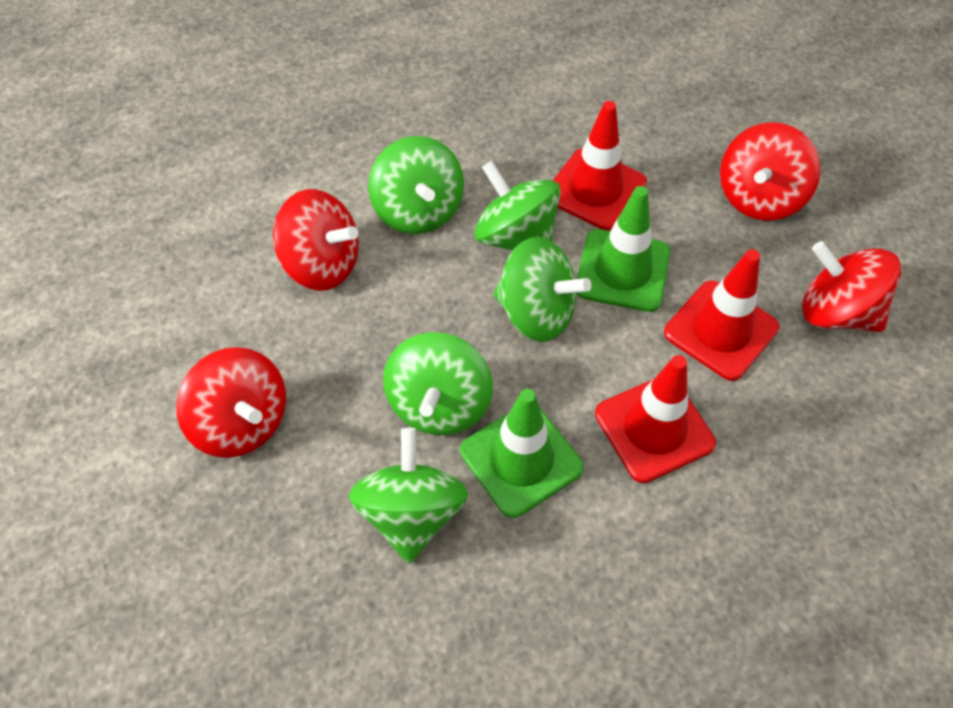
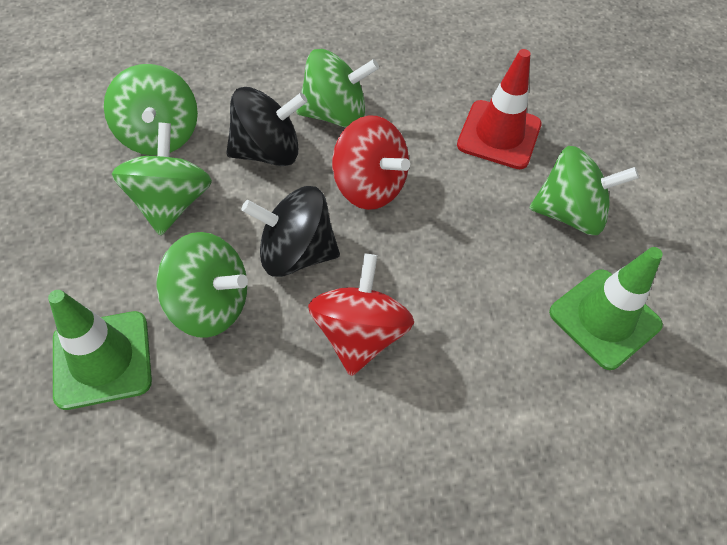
black spinning top: 0 -> 2
red spinning top: 4 -> 2
red traffic cone: 3 -> 1

